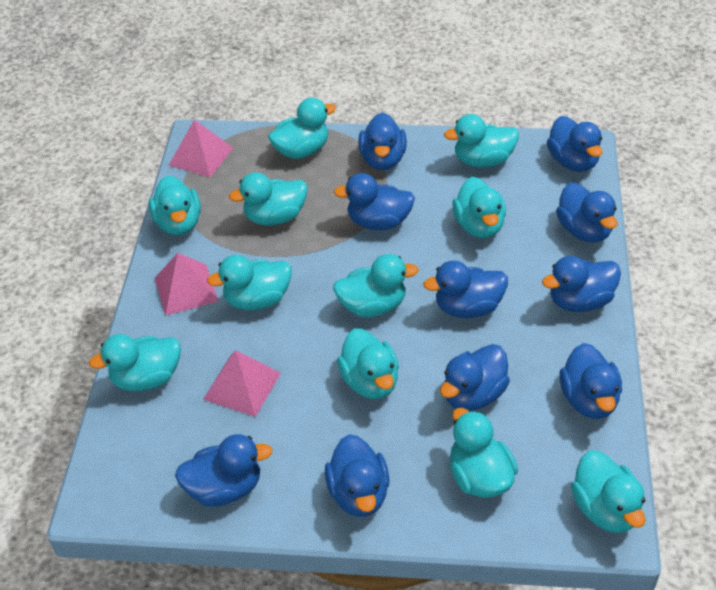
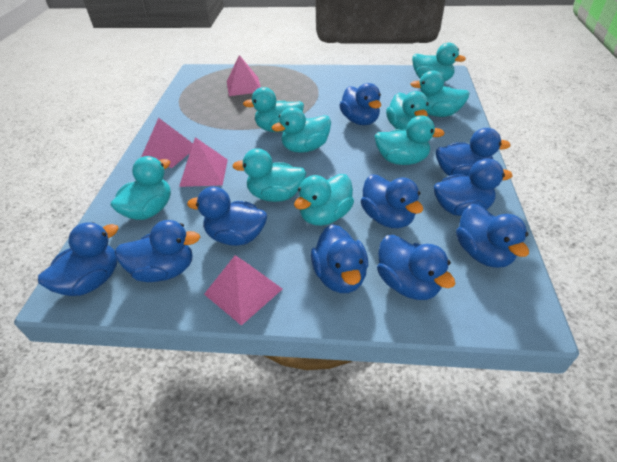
pink pyramid: 3 -> 4
turquoise duck: 11 -> 9

